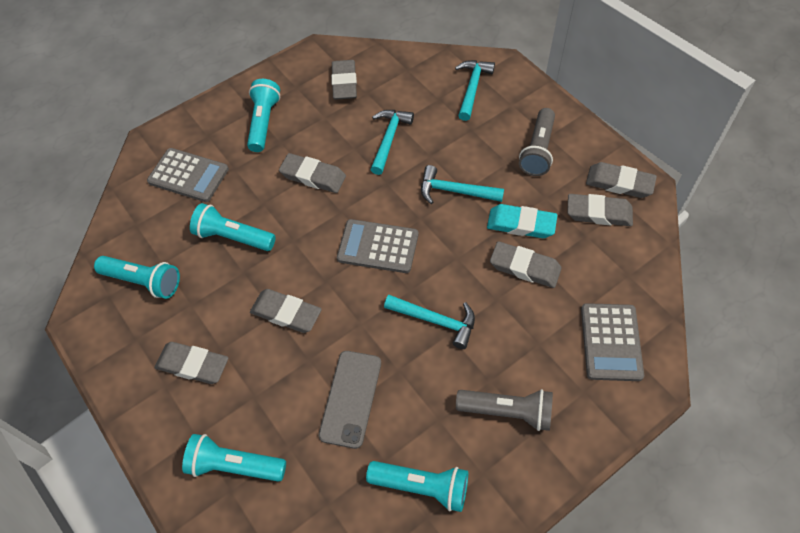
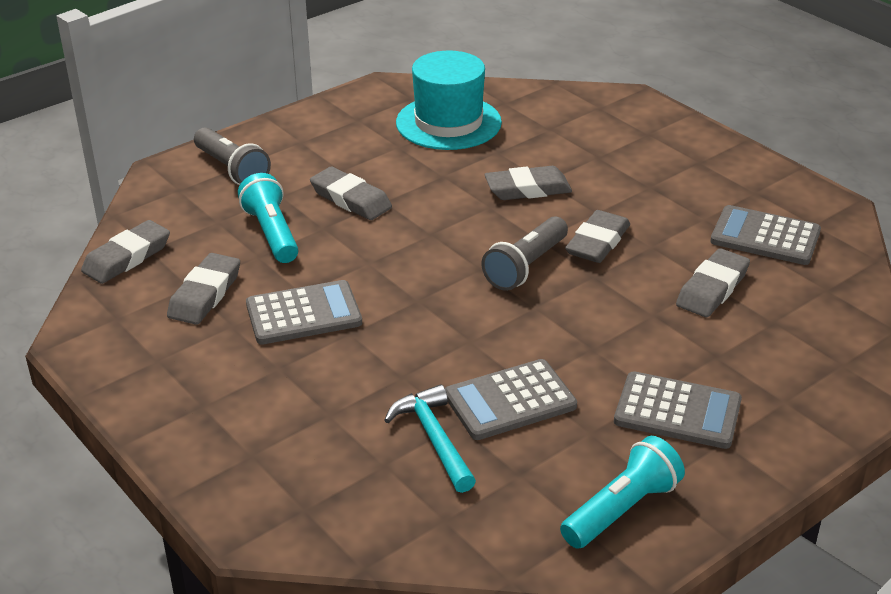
grey calculator: 3 -> 4
grey eraser: 7 -> 6
grey phone: 1 -> 0
turquoise eraser: 1 -> 0
turquoise flashlight: 5 -> 2
turquoise hammer: 4 -> 1
turquoise hat: 0 -> 1

